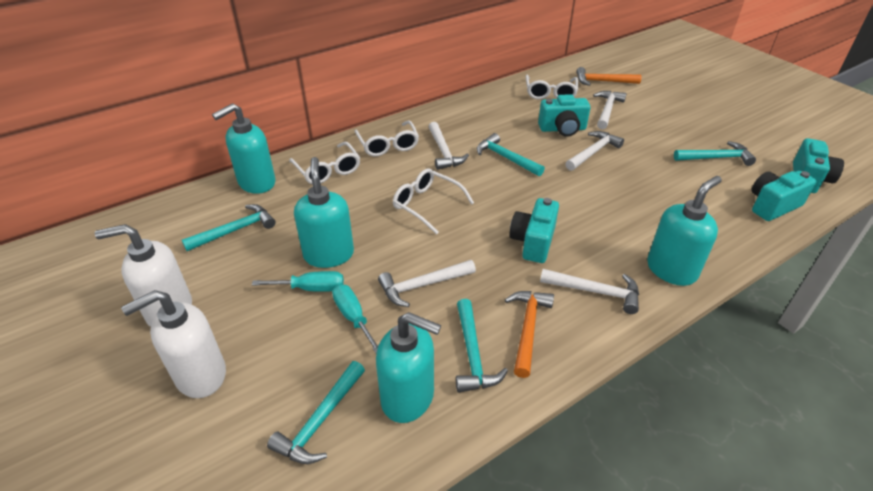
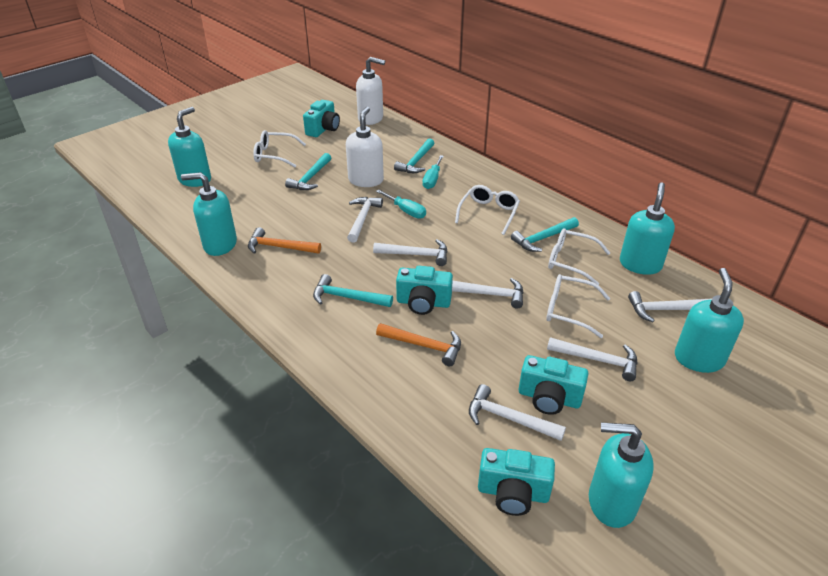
turquoise hammer: 5 -> 4
turquoise soap dispenser: 4 -> 5
white hammer: 5 -> 6

